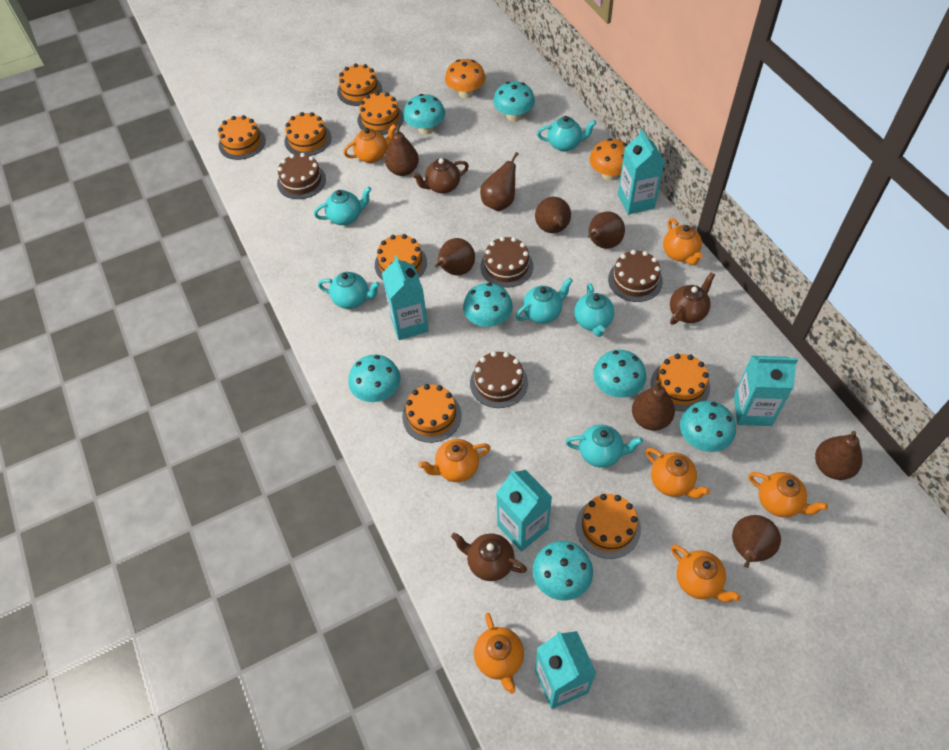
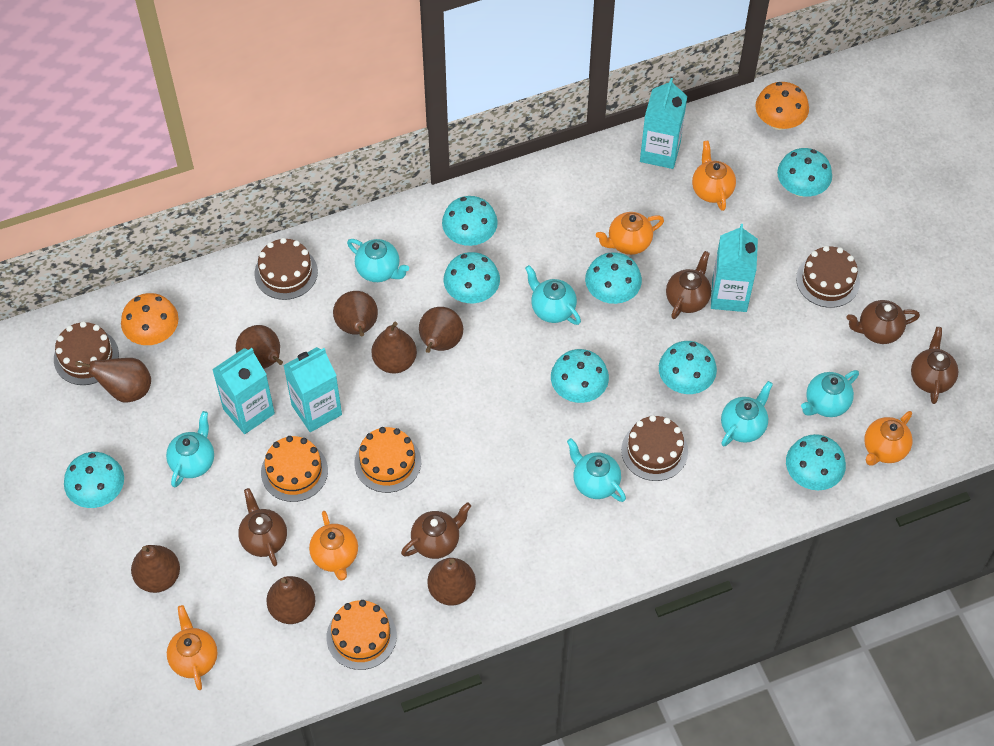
brown teapot: 3 -> 5
orange cake: 8 -> 3
orange teapot: 7 -> 5
turquoise carton: 5 -> 4
turquoise mushroom: 7 -> 8

